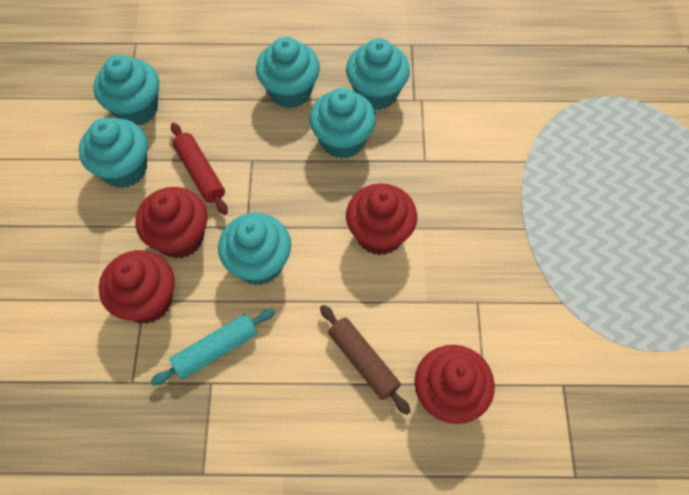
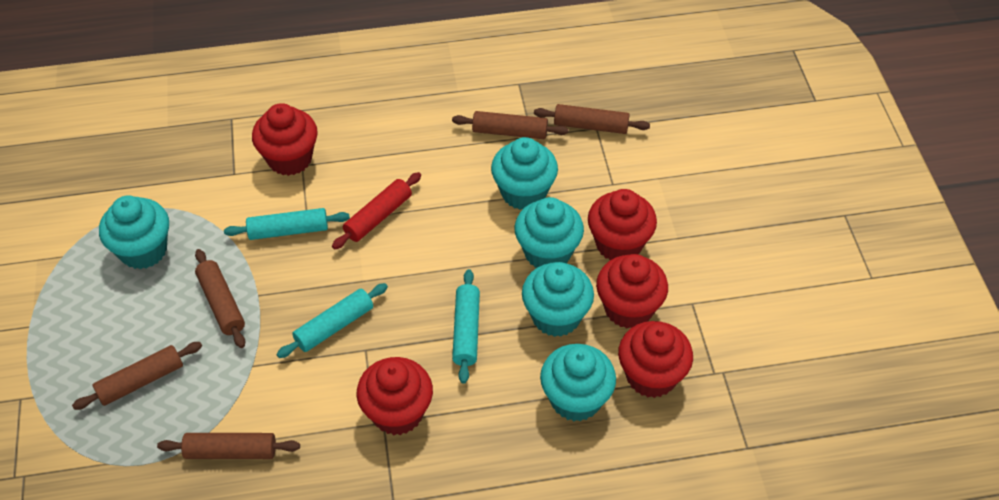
brown rolling pin: 1 -> 5
red cupcake: 4 -> 5
turquoise cupcake: 6 -> 5
turquoise rolling pin: 1 -> 3

